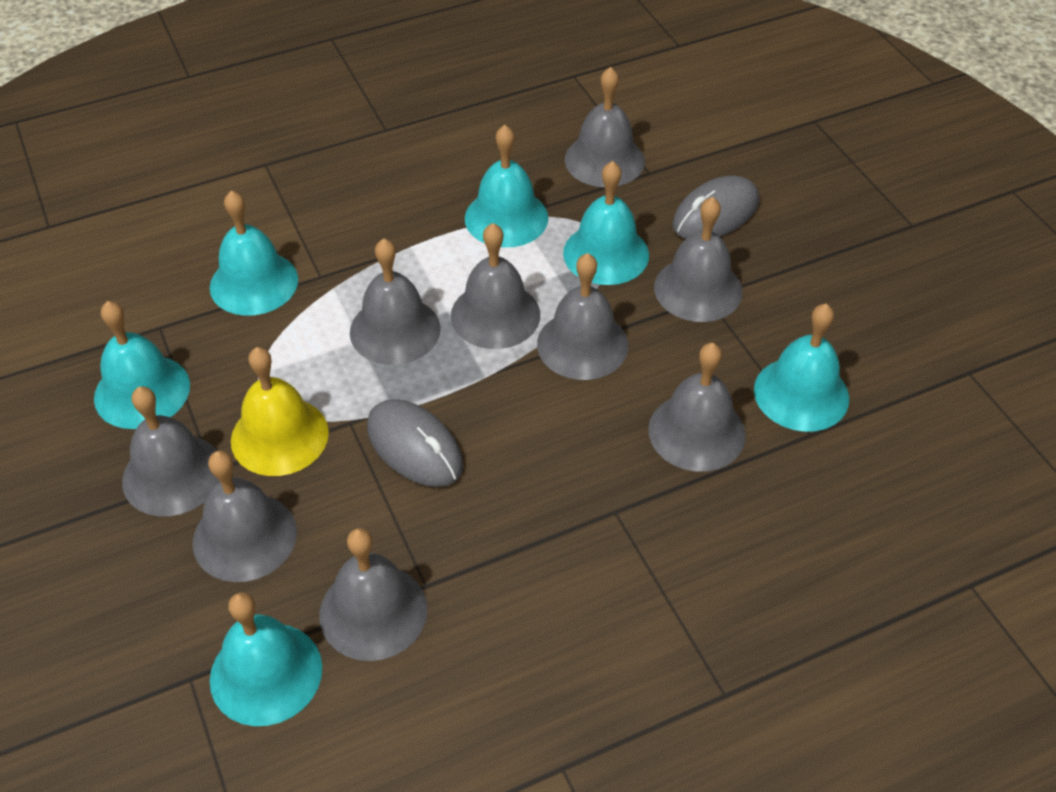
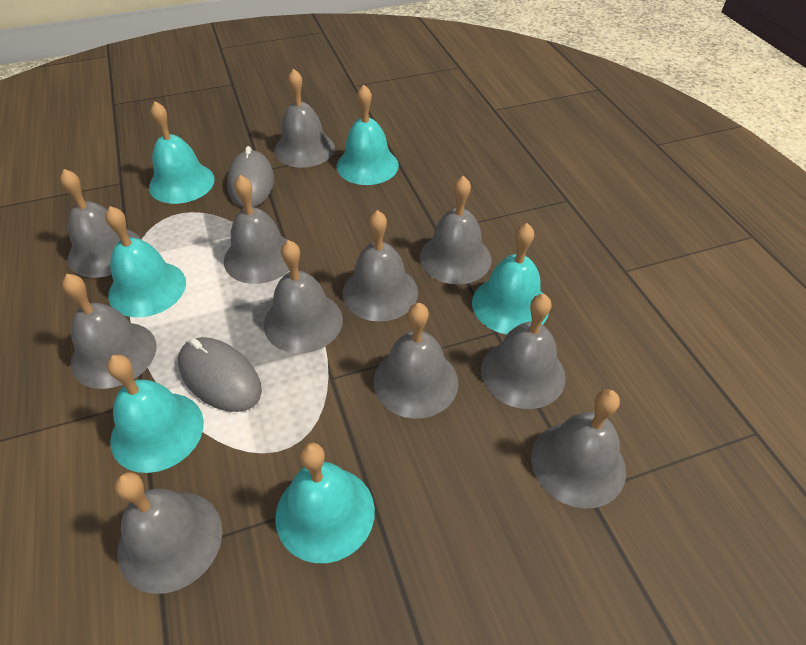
grey bell: 9 -> 11
yellow bell: 1 -> 0

